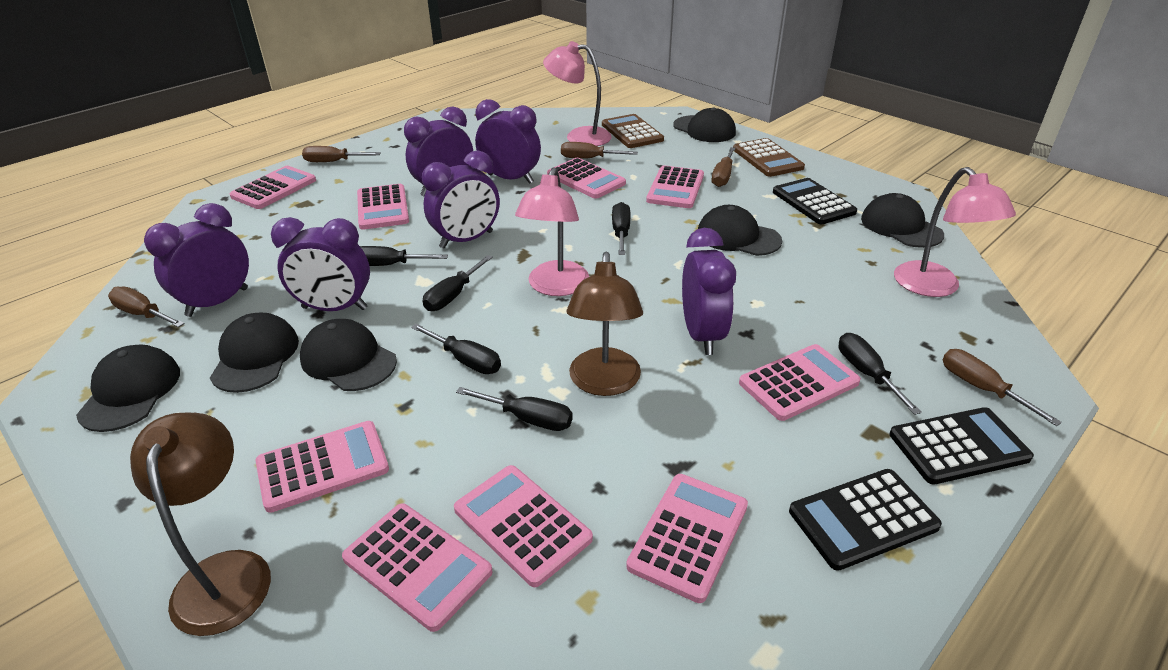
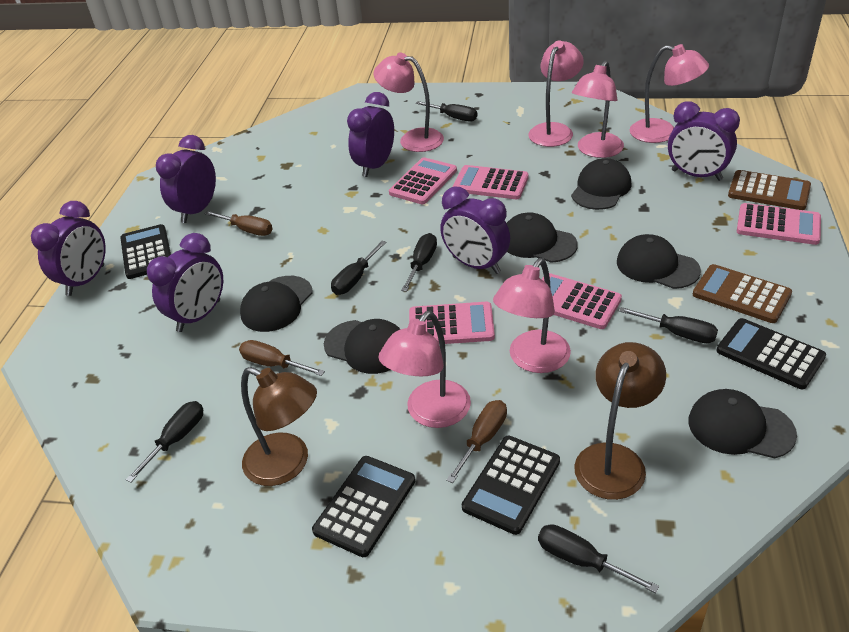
black calculator: 3 -> 4
brown screwdriver: 5 -> 3
pink calculator: 9 -> 5
pink lamp: 3 -> 6

